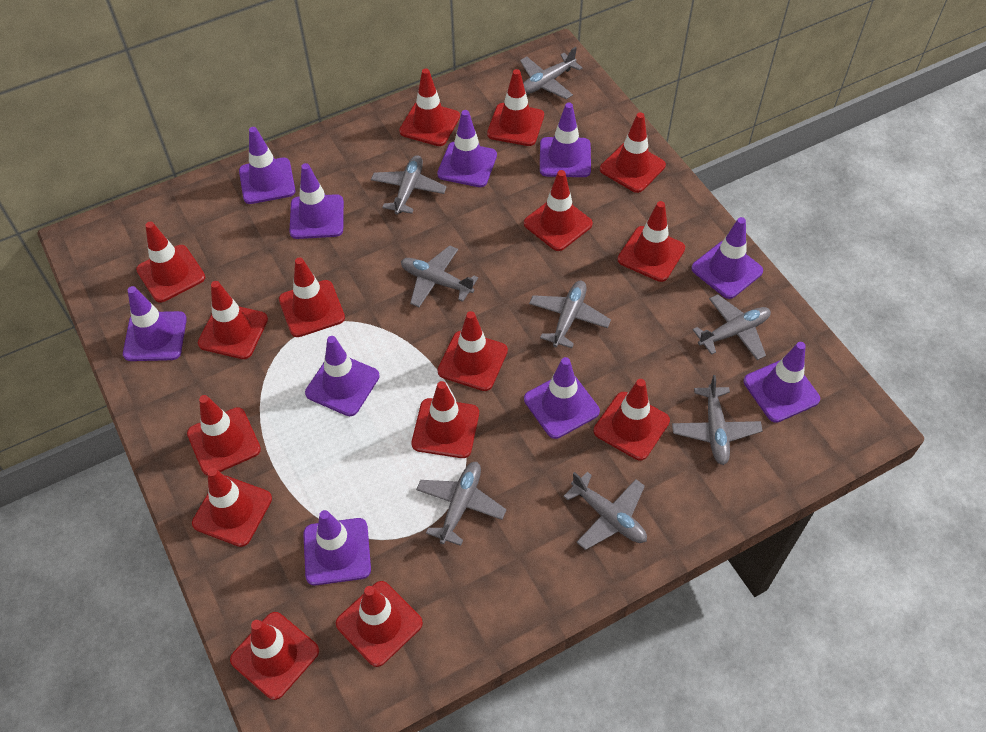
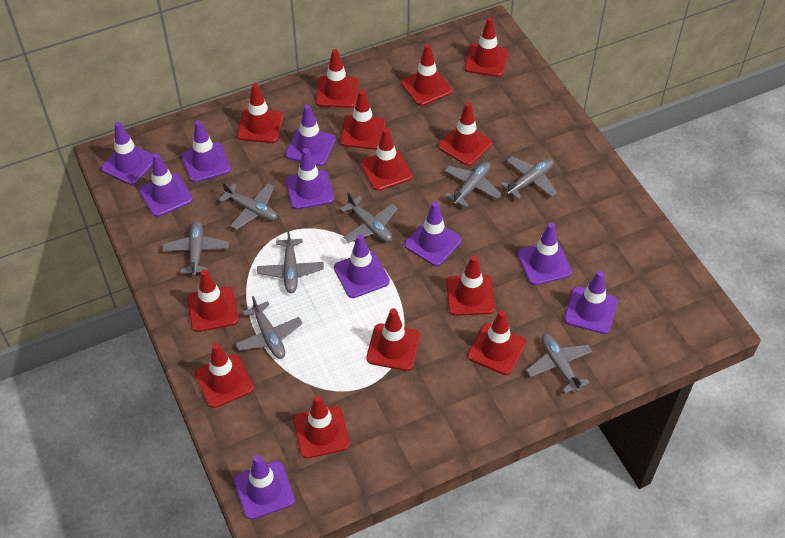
red traffic cone: 15 -> 13

